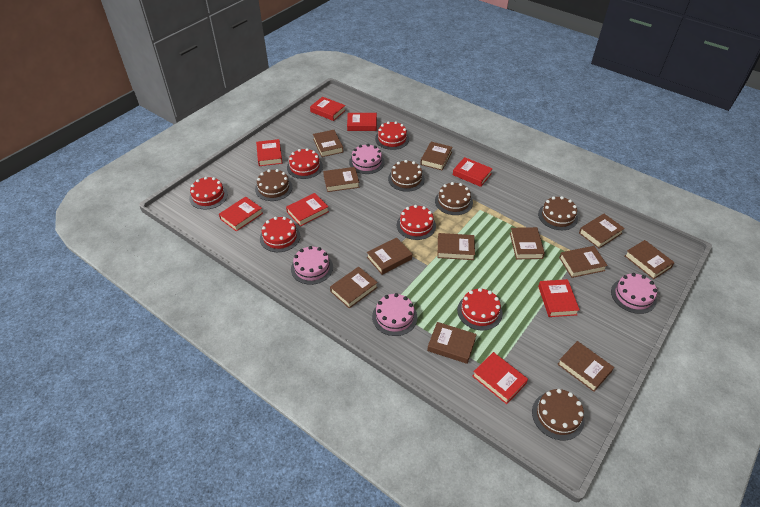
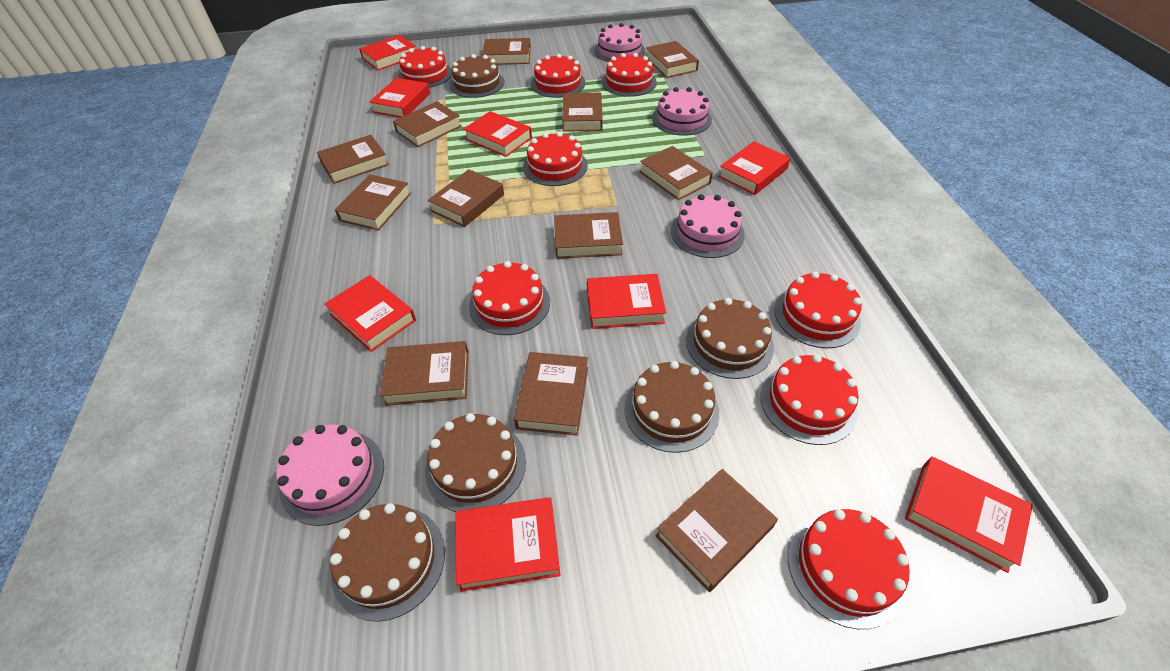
red cake: 6 -> 8

